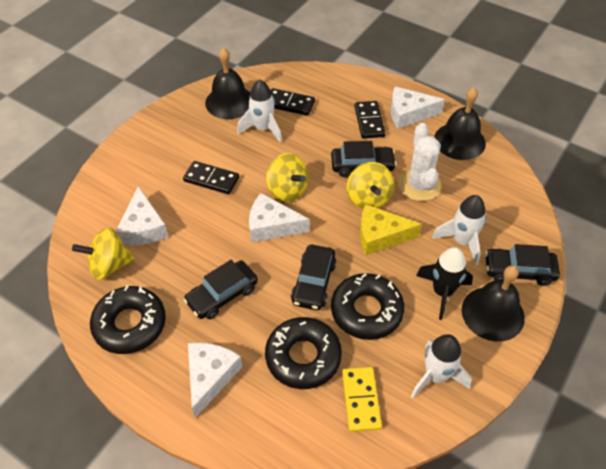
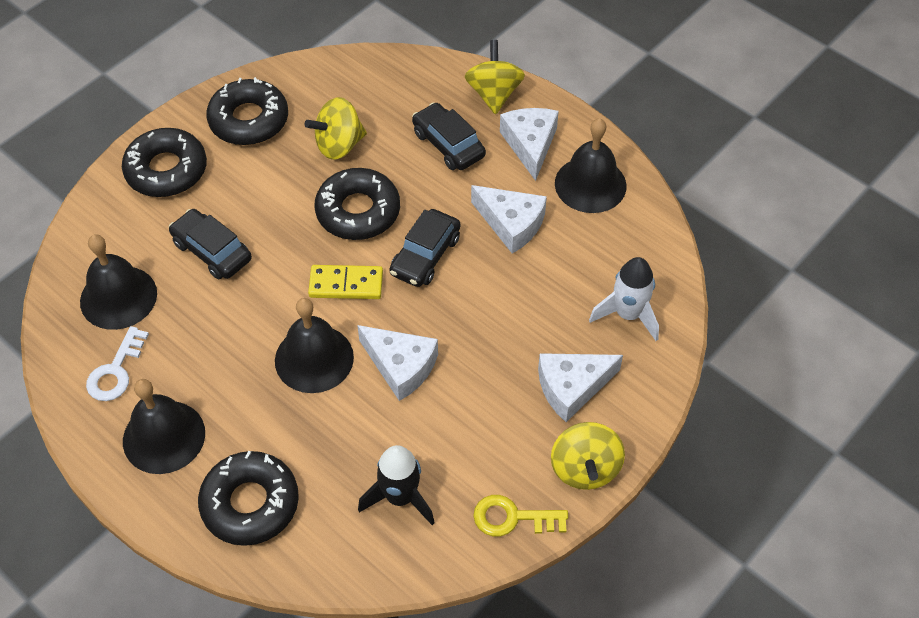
black bell: 3 -> 4
black car: 4 -> 3
black domino: 3 -> 0
black donut: 3 -> 4
white cactus: 1 -> 0
white key: 0 -> 1
white rocket: 3 -> 1
yellow cheese: 1 -> 0
yellow key: 0 -> 1

